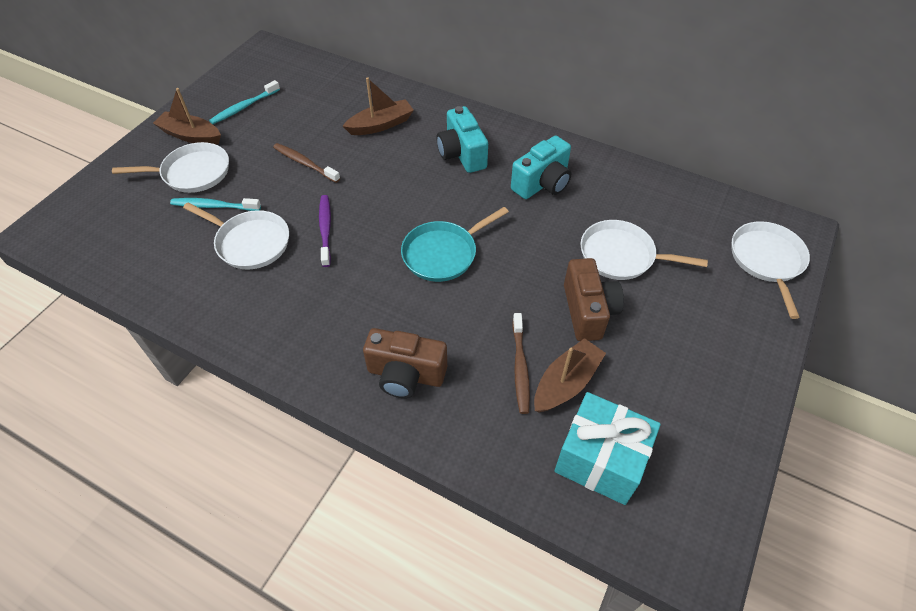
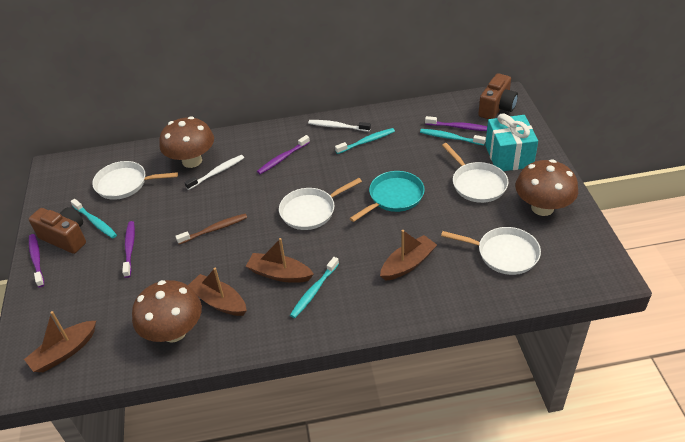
brown boat: 3 -> 4
brown mushroom: 0 -> 3
brown toothbrush: 2 -> 1
purple toothbrush: 1 -> 4
turquoise camera: 2 -> 0
turquoise toothbrush: 2 -> 4
white toothbrush: 0 -> 2

